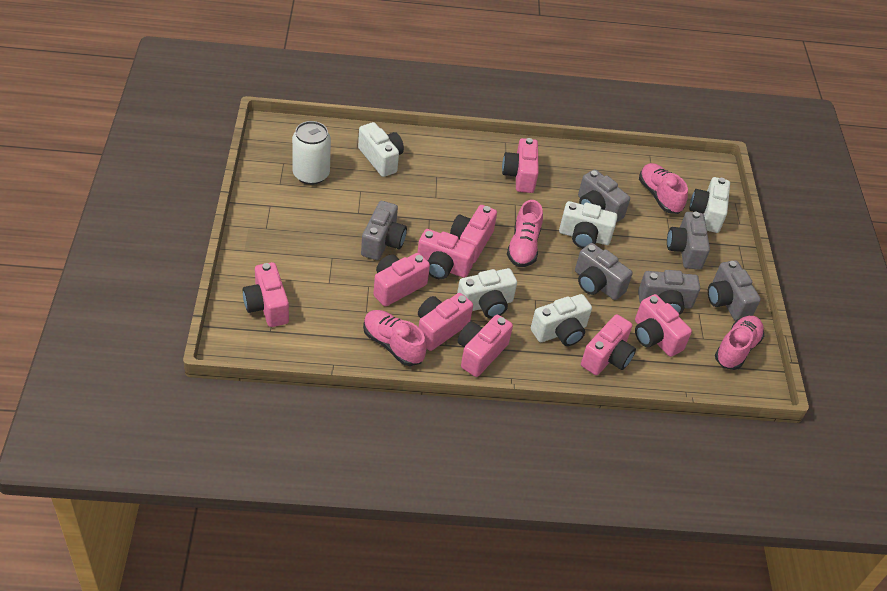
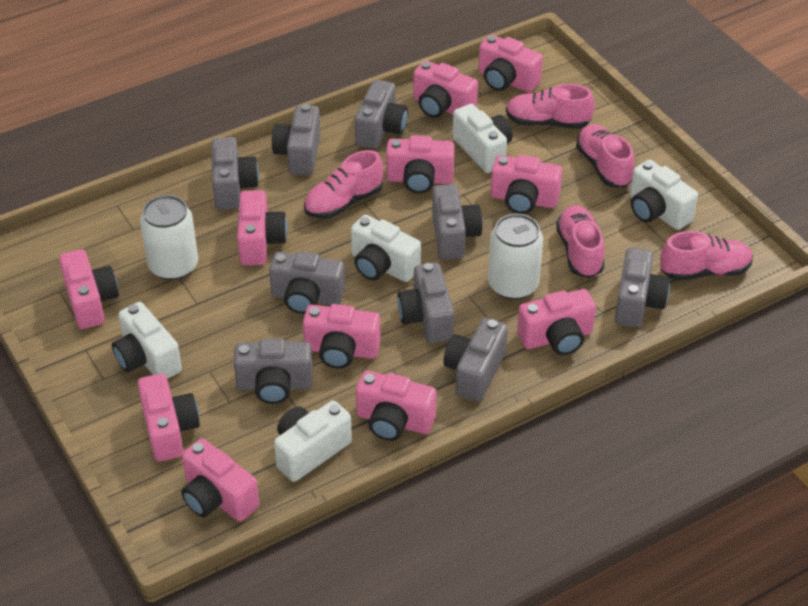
grey camera: 6 -> 9
pink camera: 9 -> 11
pink shoe: 4 -> 5
white can: 1 -> 2

